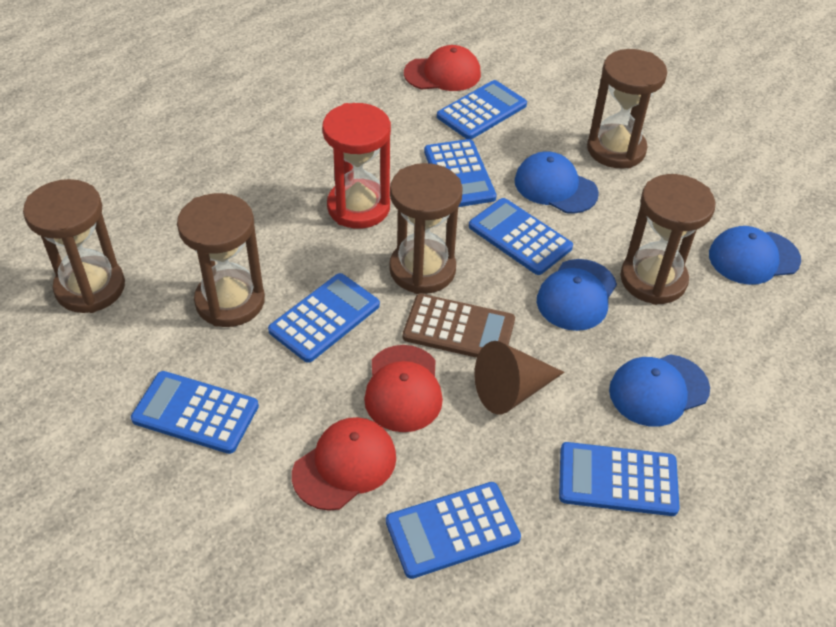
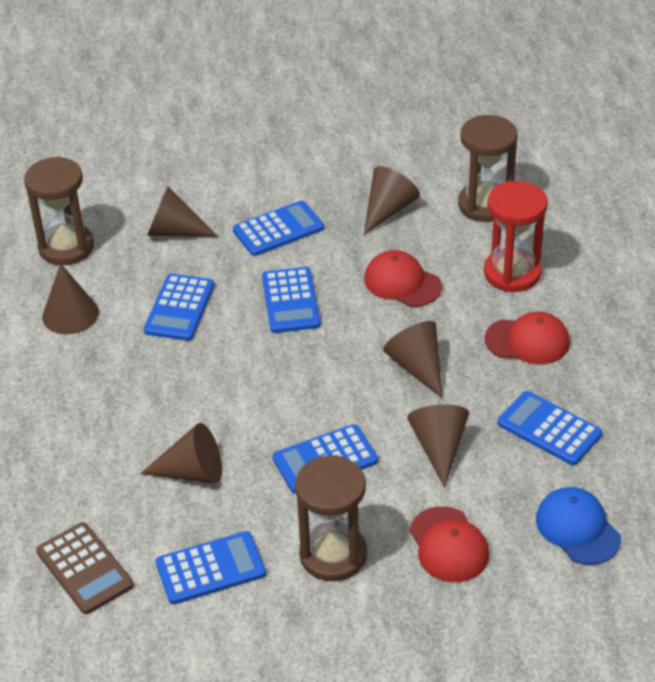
blue calculator: 7 -> 6
blue cap: 4 -> 1
brown cone: 1 -> 6
brown hourglass: 5 -> 3

